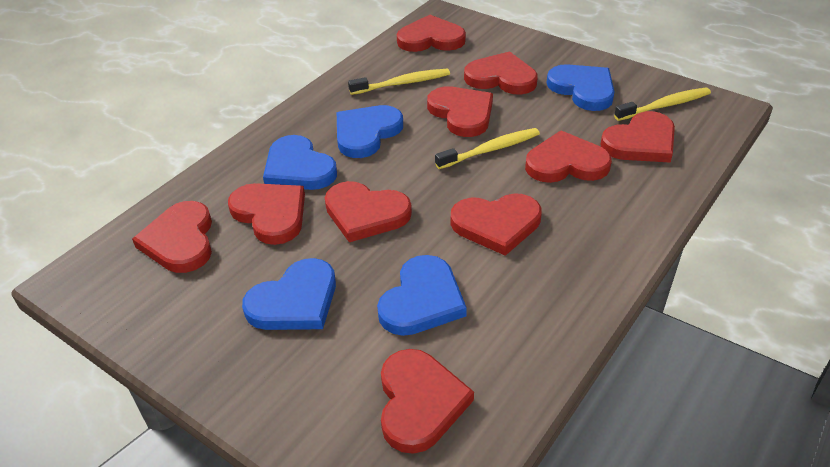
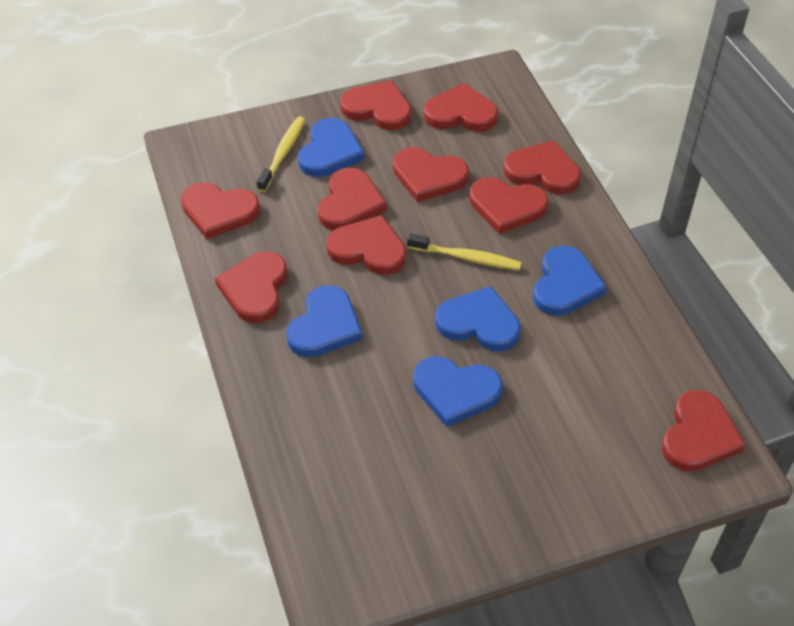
yellow toothbrush: 3 -> 2

